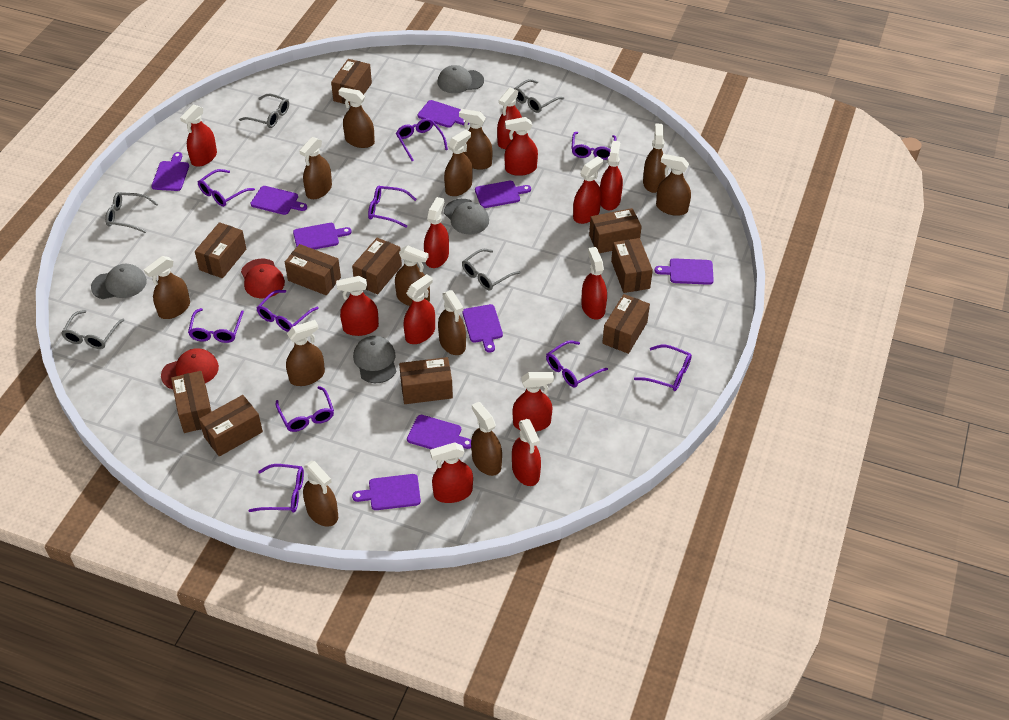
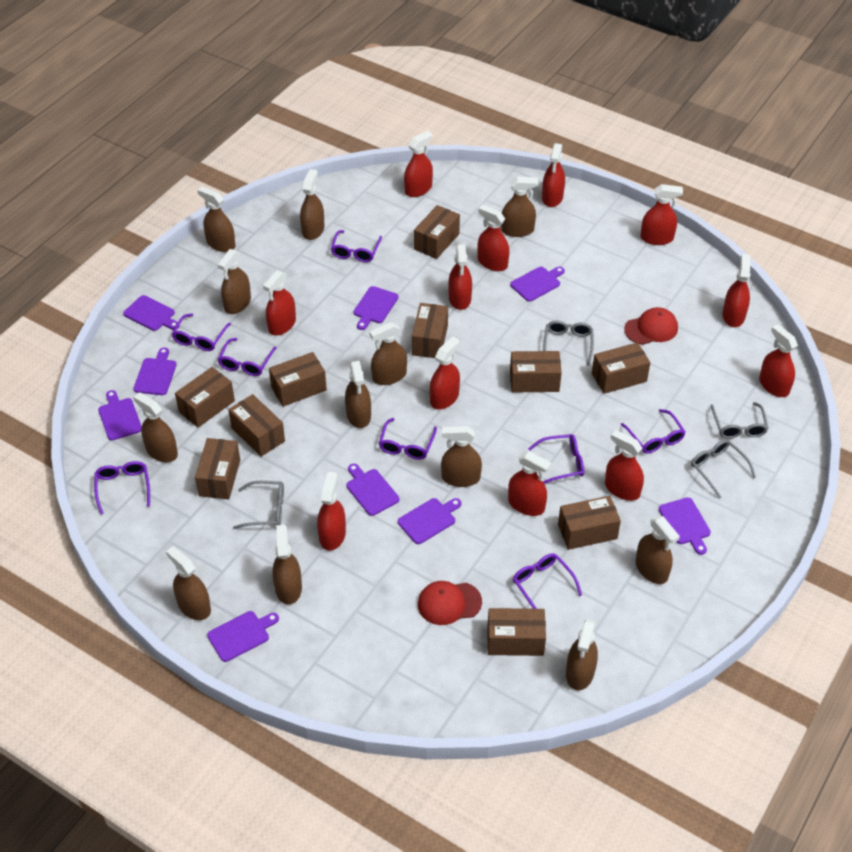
grey cap: 4 -> 0
grey glasses: 5 -> 4
purple glasses: 10 -> 8

